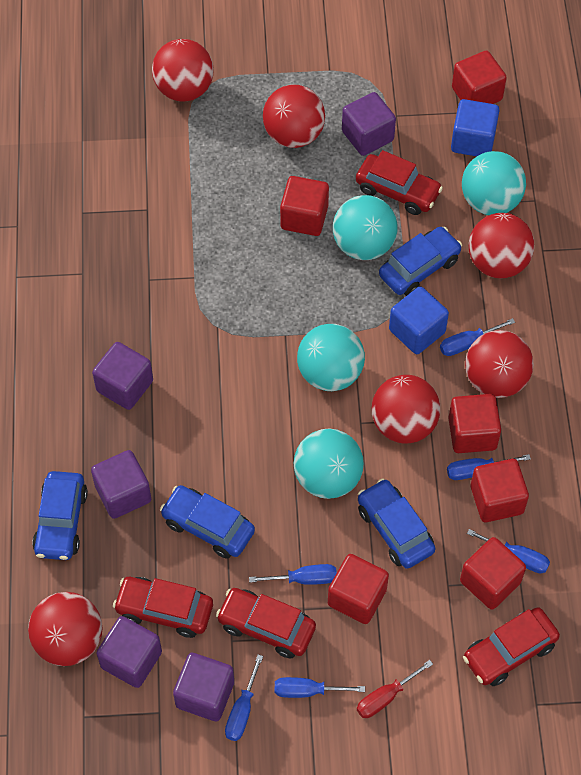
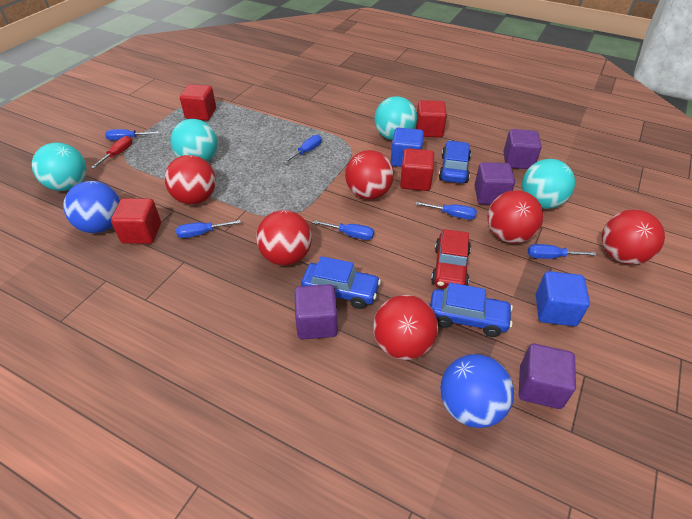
blue ball: 0 -> 2
blue car: 4 -> 3
purple cube: 5 -> 4
red car: 4 -> 1
red cube: 6 -> 4

